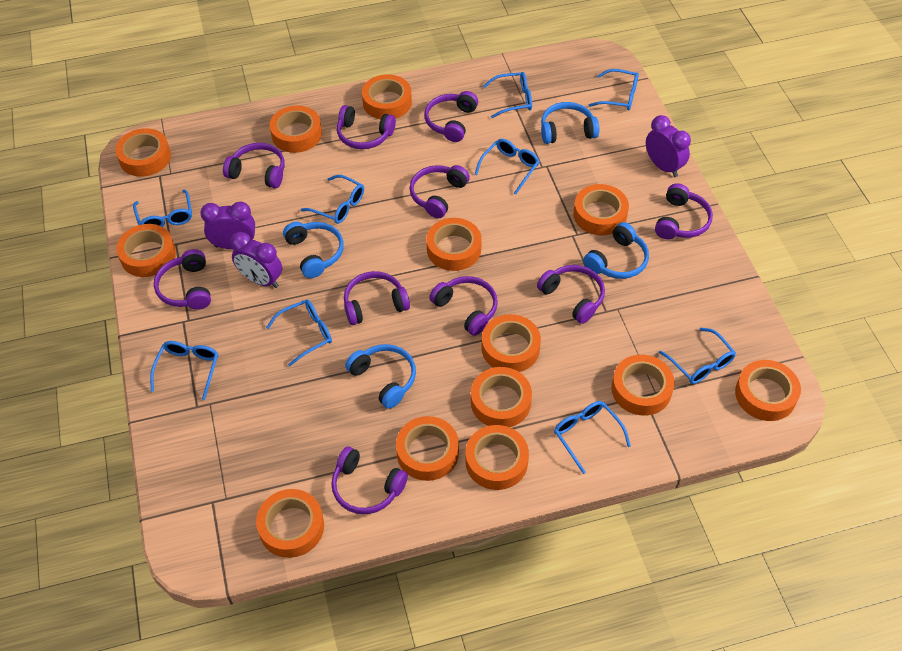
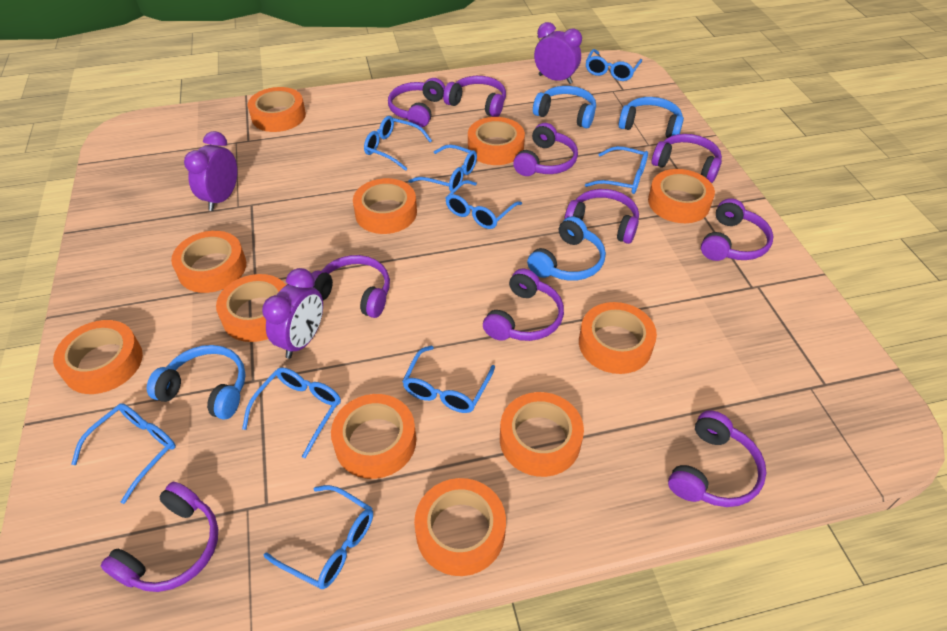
orange tape: 13 -> 11

